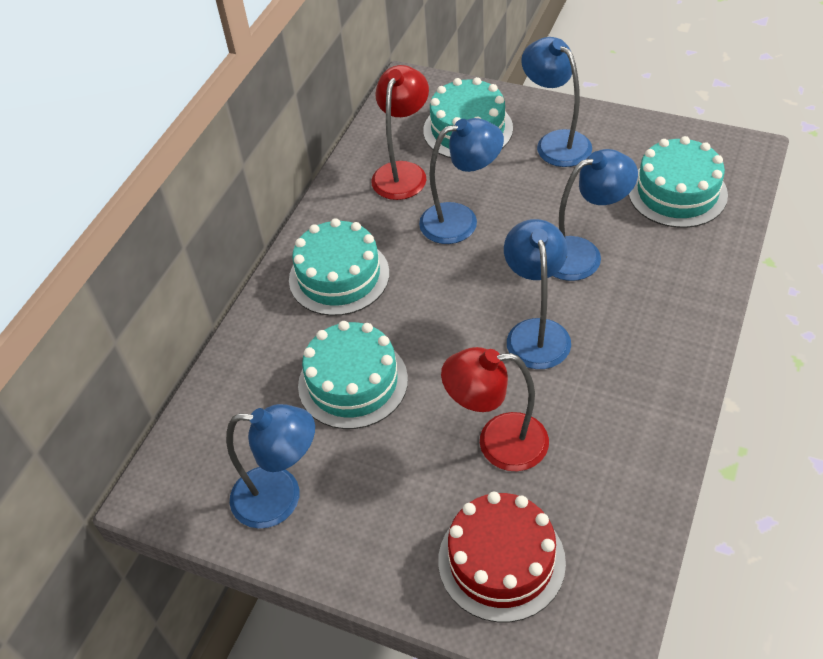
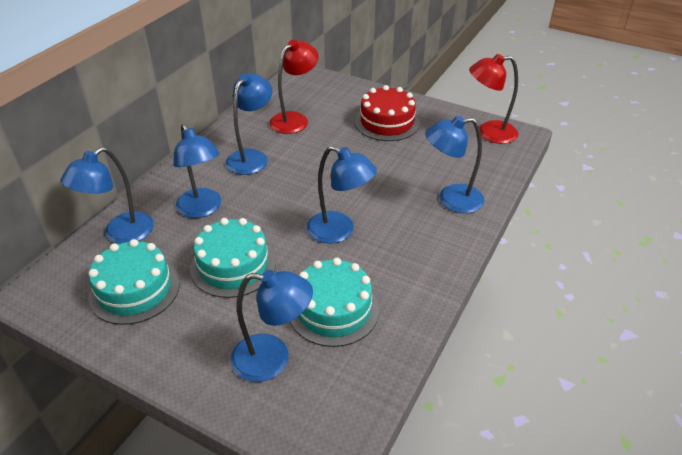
blue lamp: 5 -> 6
turquoise cake: 4 -> 3

